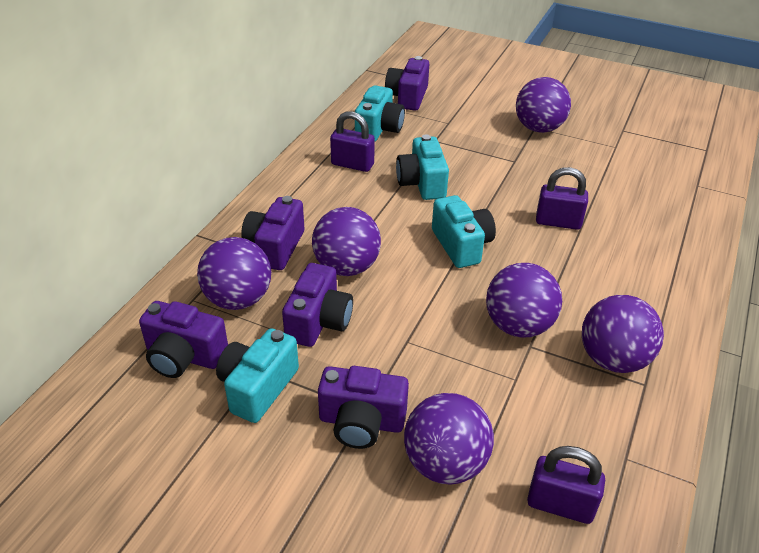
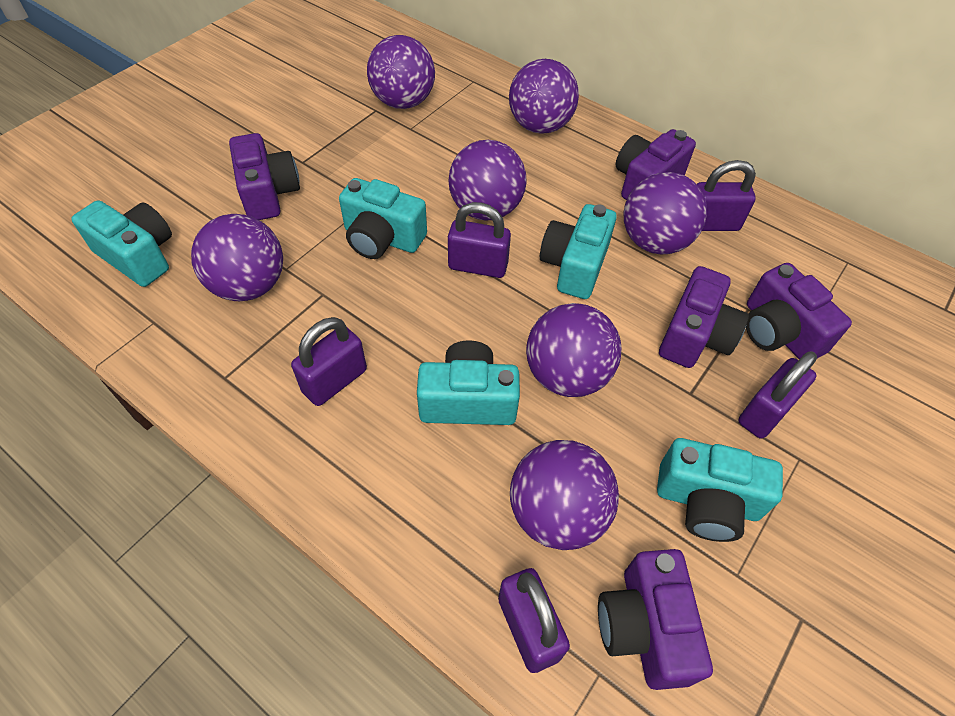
purple ball: 6 -> 7
purple padlock: 3 -> 5
turquoise camera: 4 -> 5

